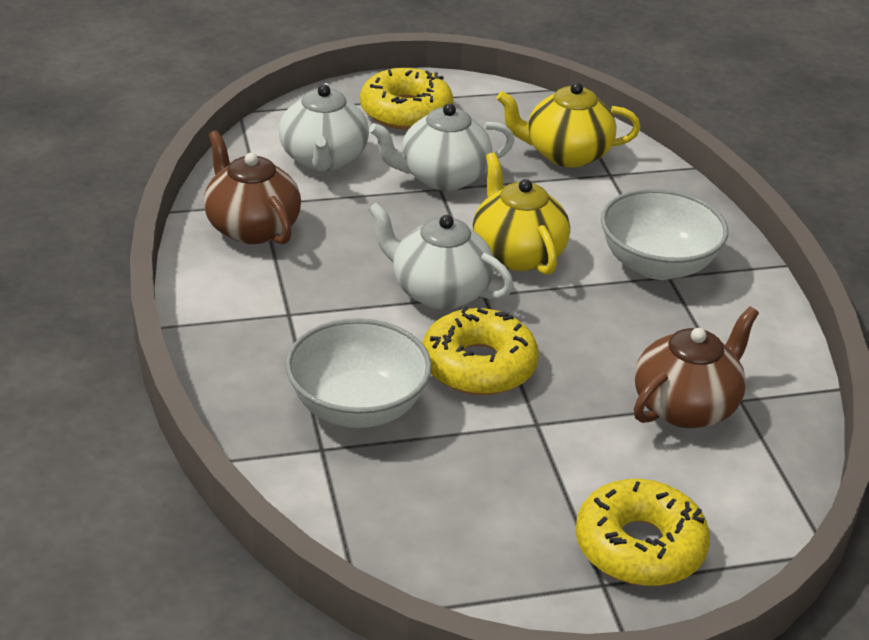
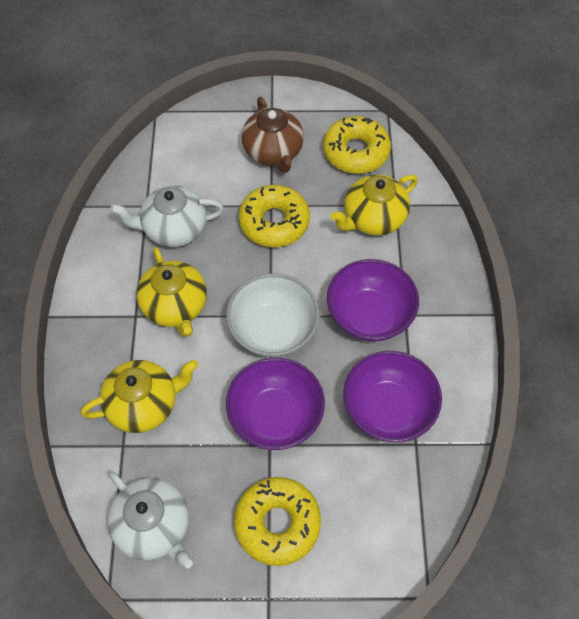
brown teapot: 2 -> 1
purple bowl: 0 -> 3
white bowl: 2 -> 1
white teapot: 3 -> 2
yellow teapot: 2 -> 3

